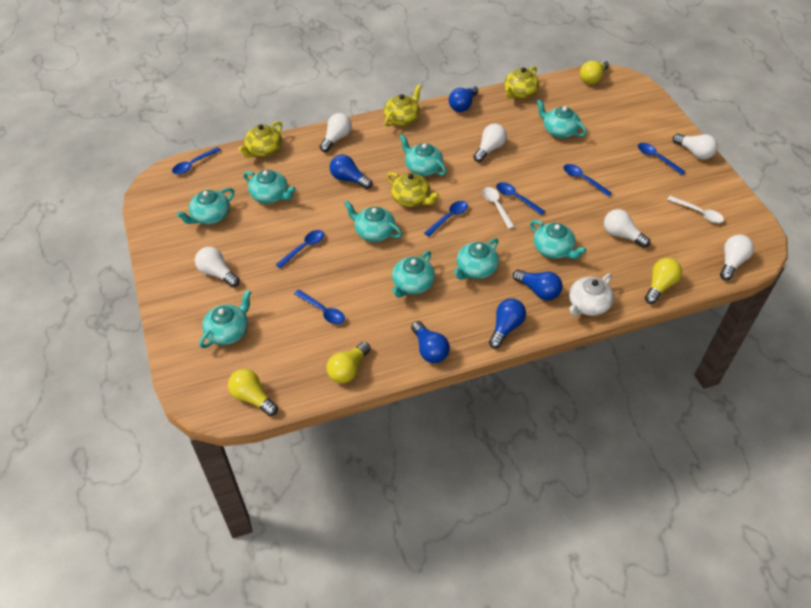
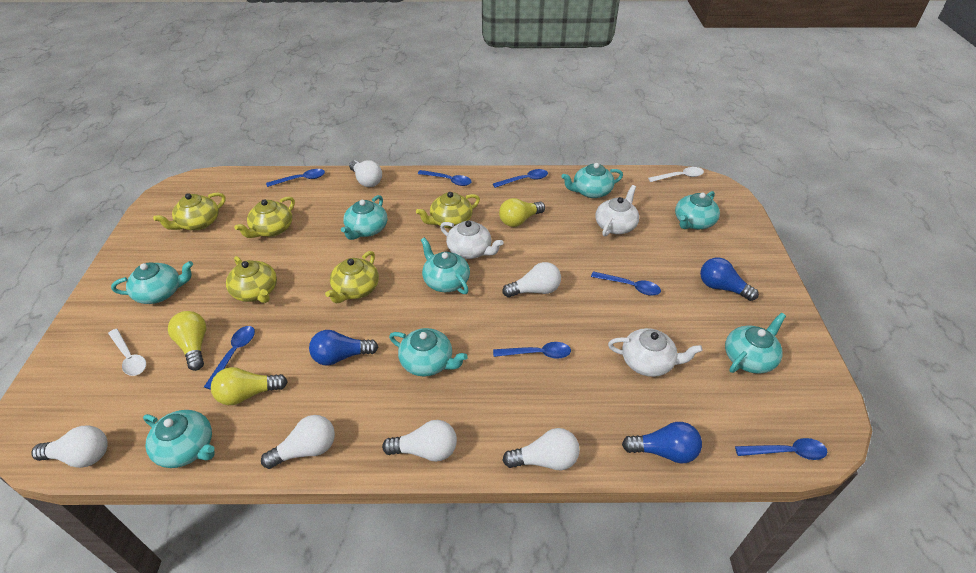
blue light bulb: 5 -> 3
turquoise teapot: 9 -> 8
white teapot: 1 -> 3
yellow light bulb: 4 -> 3
yellow teapot: 4 -> 5

